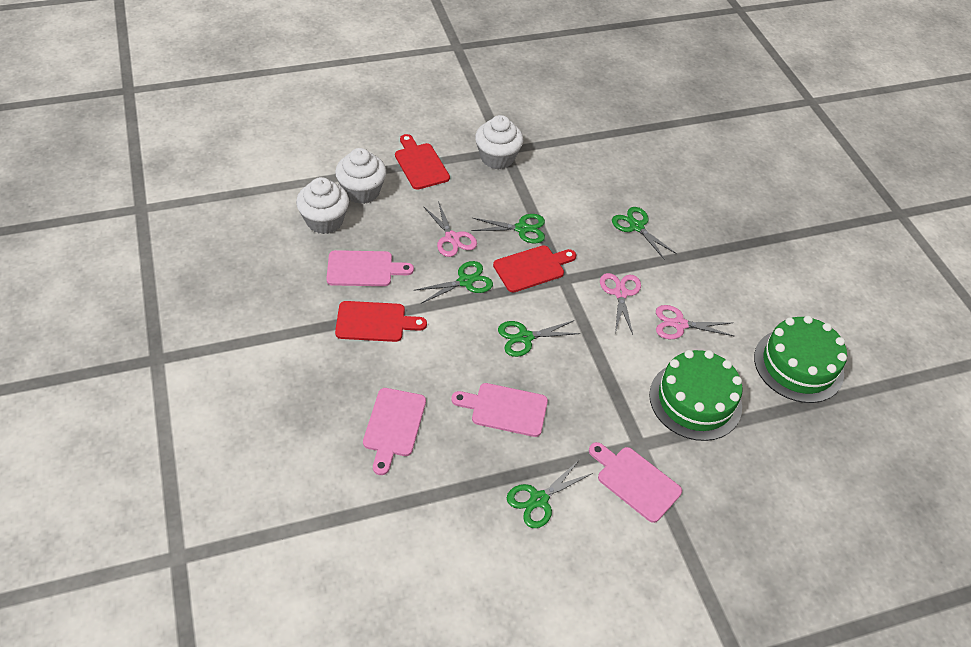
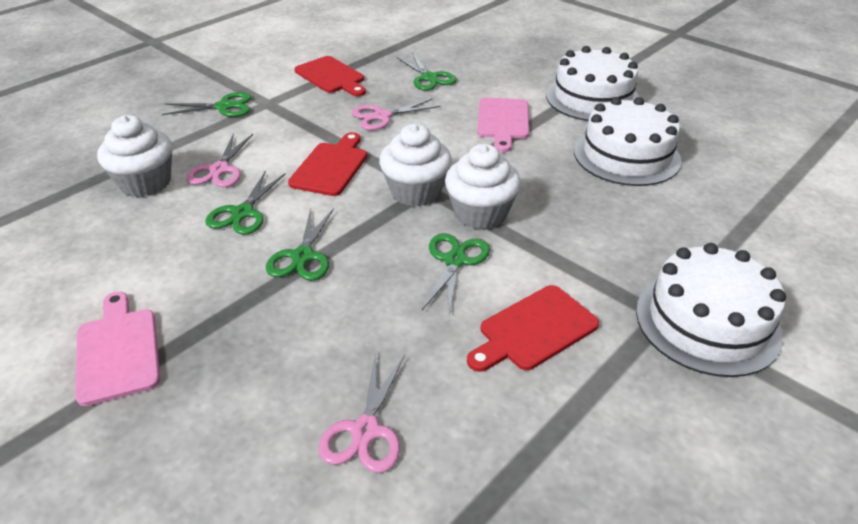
green cake: 2 -> 0
pink cutting board: 4 -> 2
white cake: 0 -> 3

